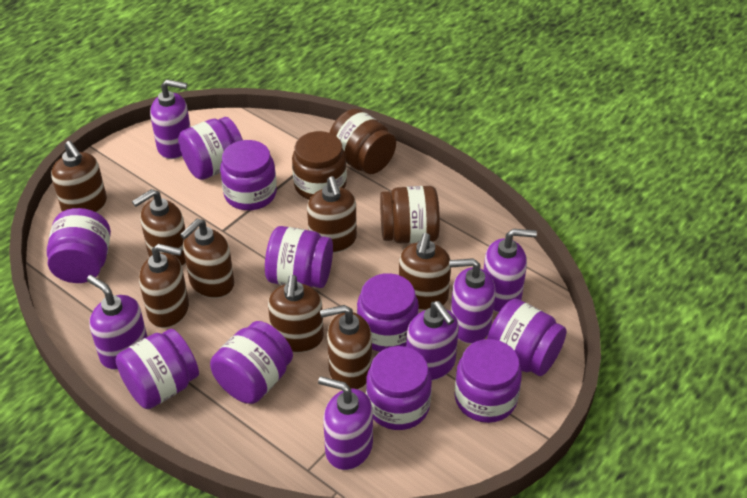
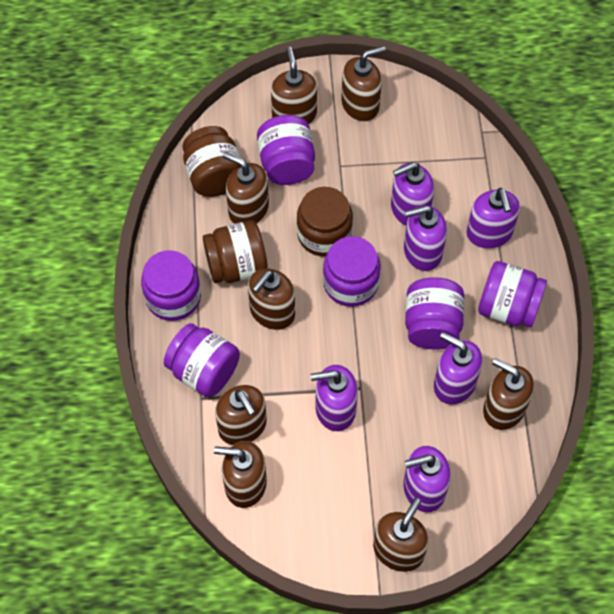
purple jar: 10 -> 6

